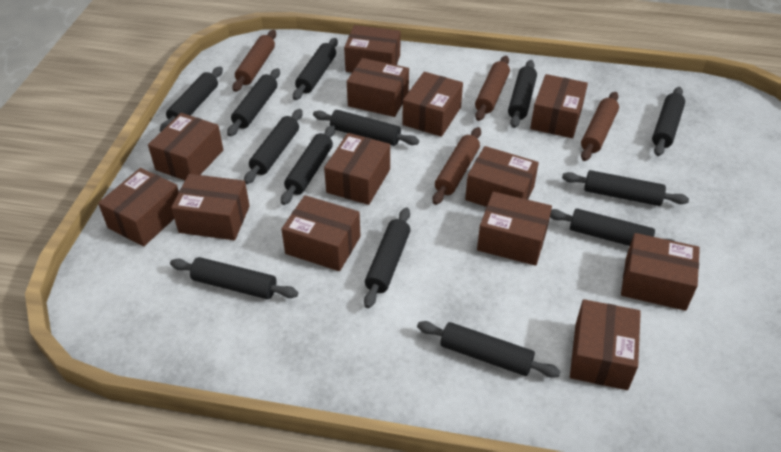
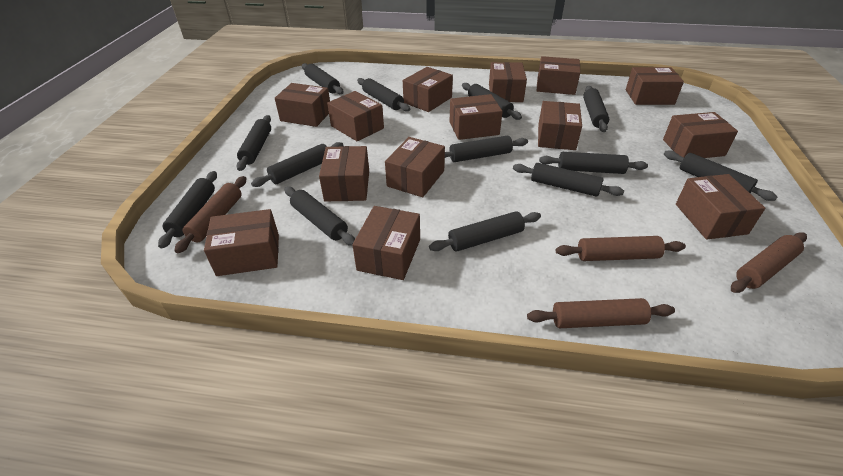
brown box: 13 -> 14

